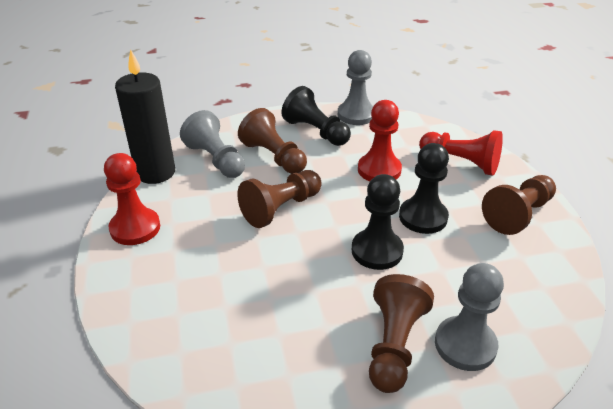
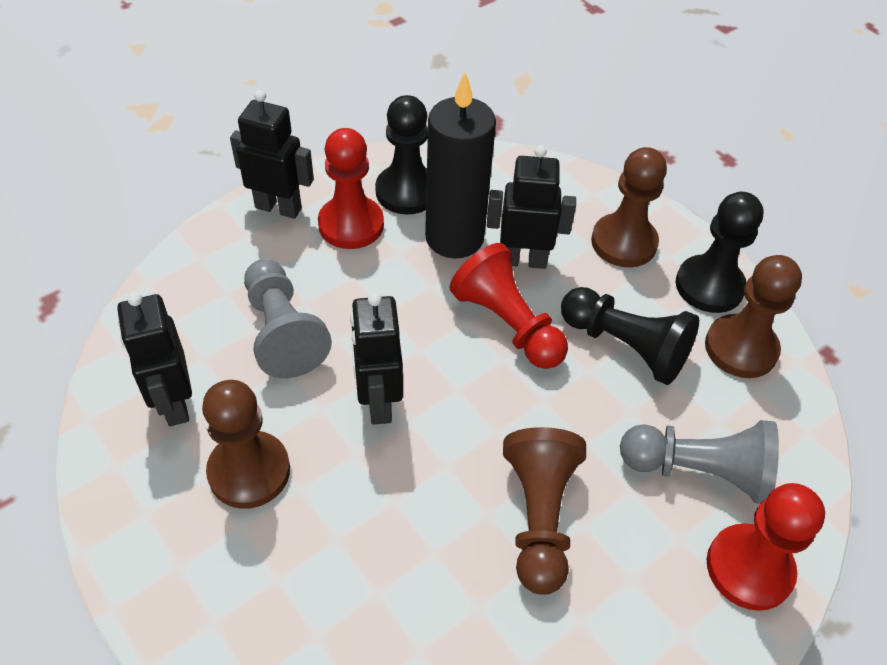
black robot: 0 -> 4
grey pawn: 3 -> 2

